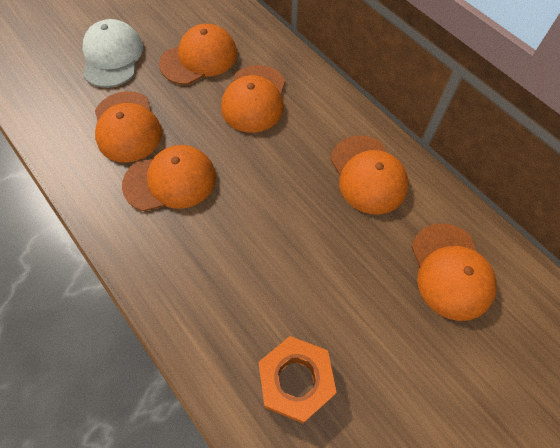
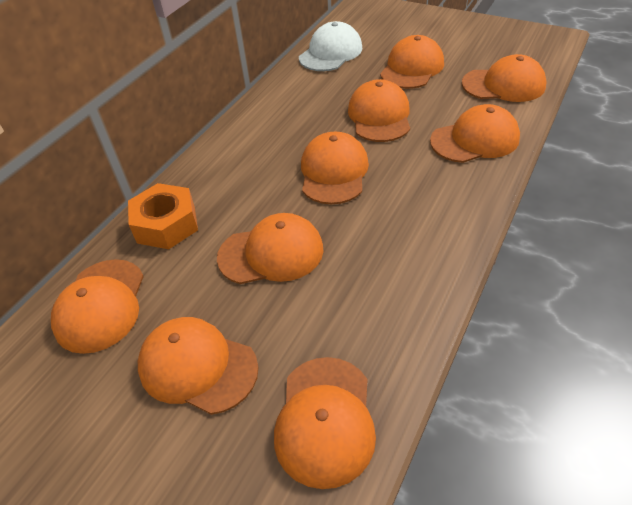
orange cap: 6 -> 9

